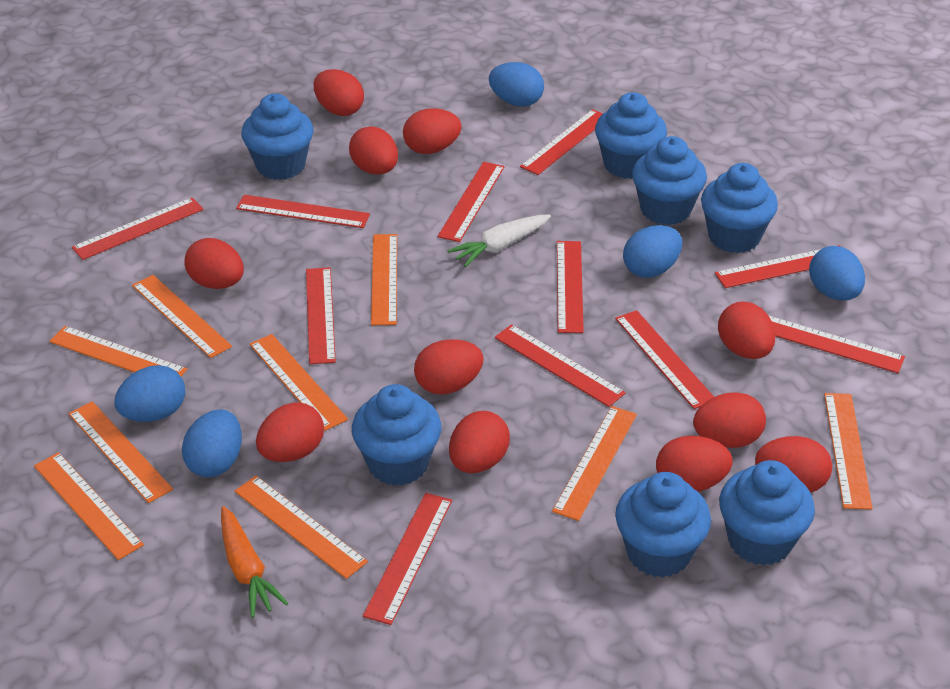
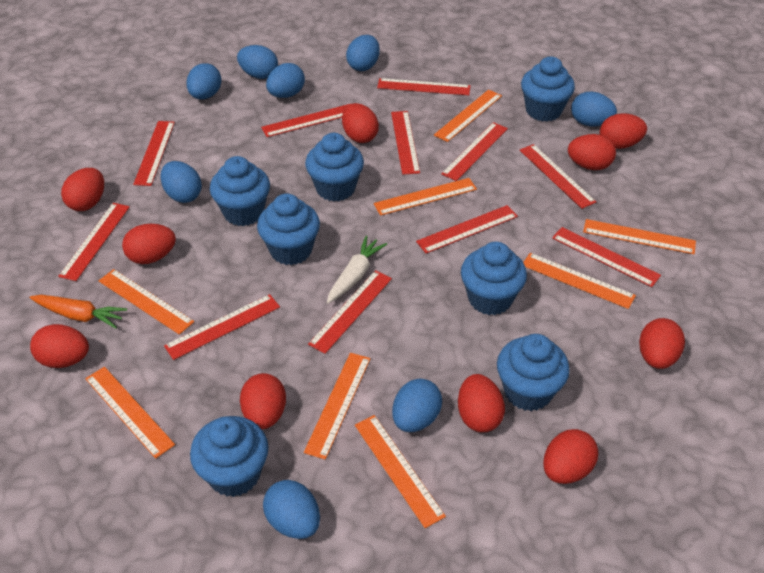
blue egg: 5 -> 8
orange ruler: 9 -> 8
red egg: 11 -> 10

